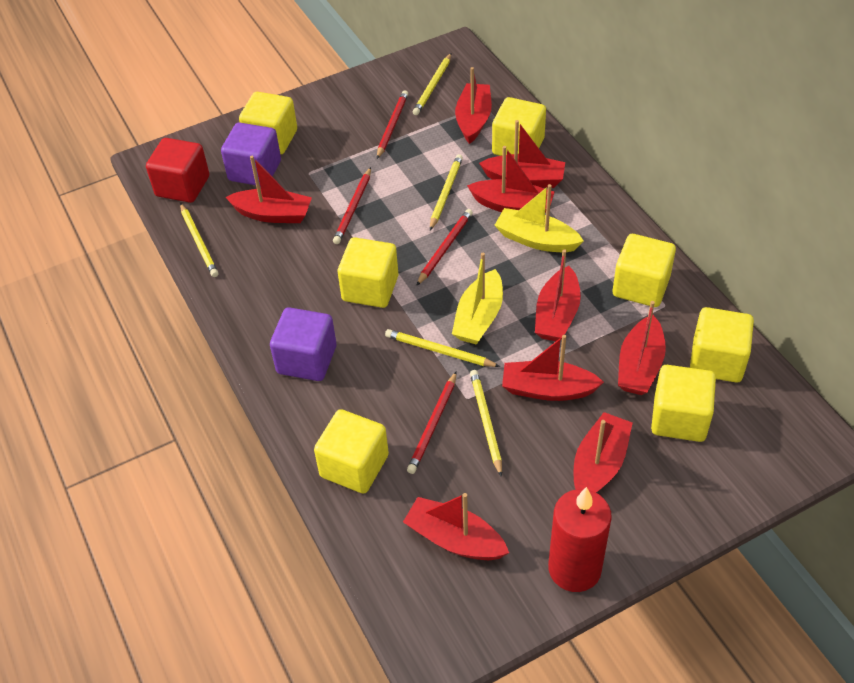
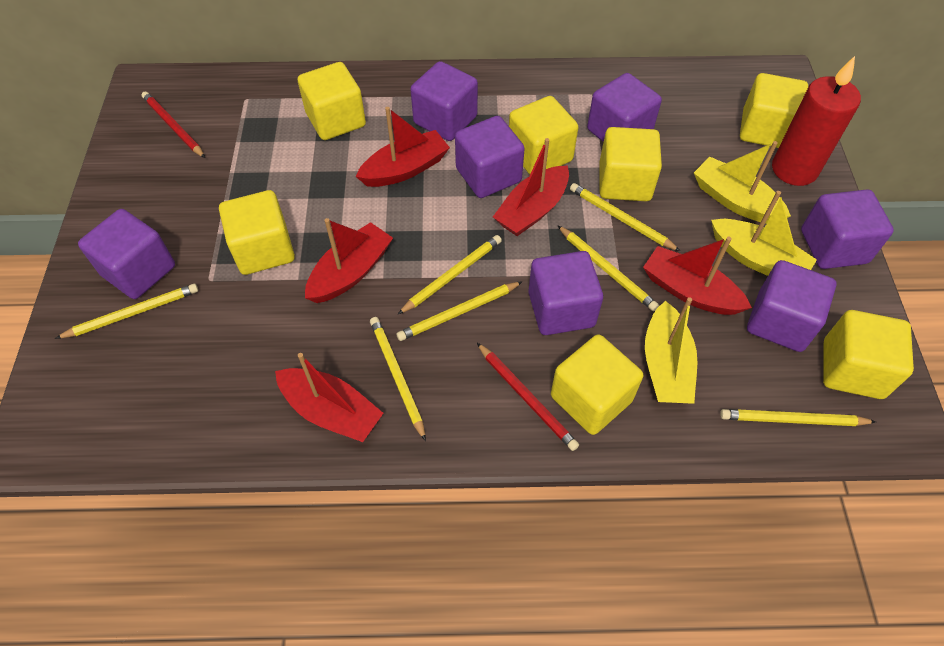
purple cube: 2 -> 7
red boat: 9 -> 5
red cube: 1 -> 0
red pencil: 4 -> 2
yellow boat: 2 -> 3
yellow pencil: 5 -> 7

